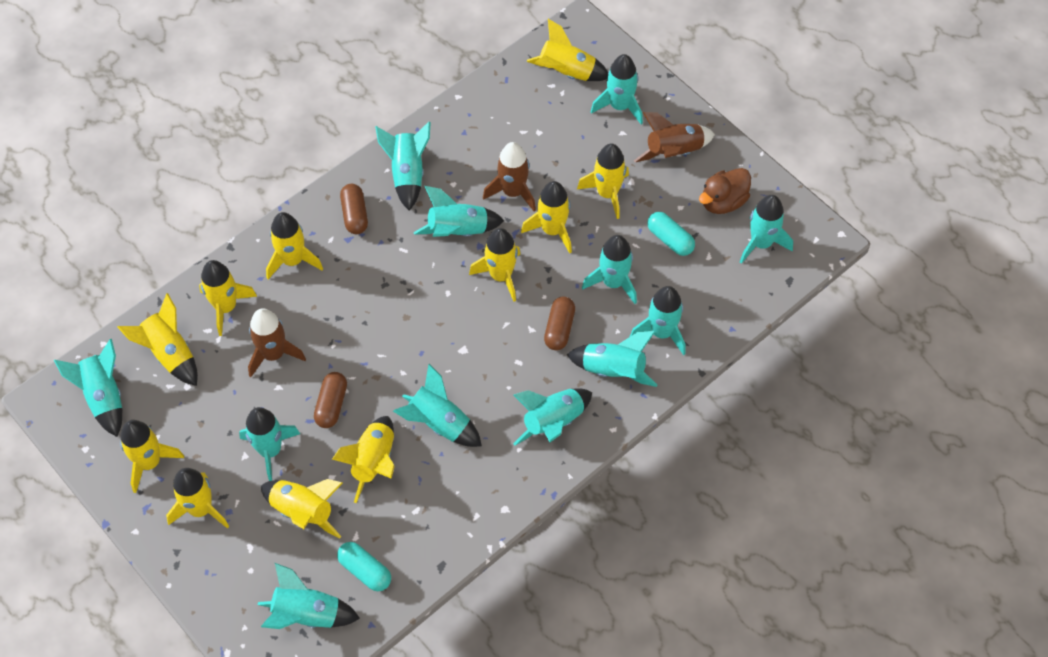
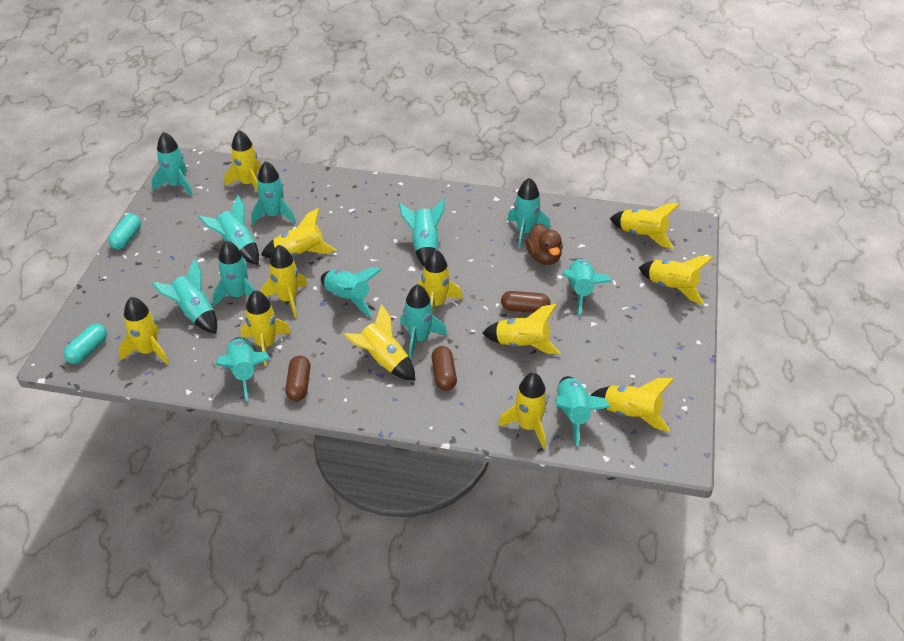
brown rocket: 3 -> 0
yellow rocket: 11 -> 12

